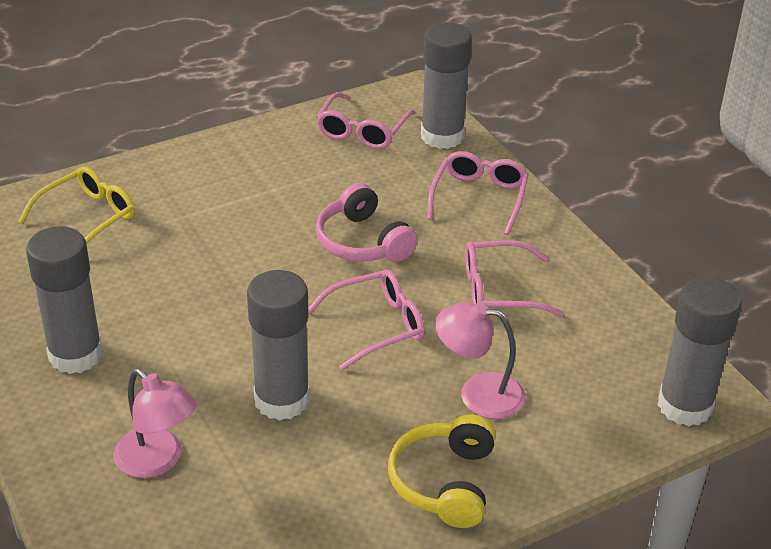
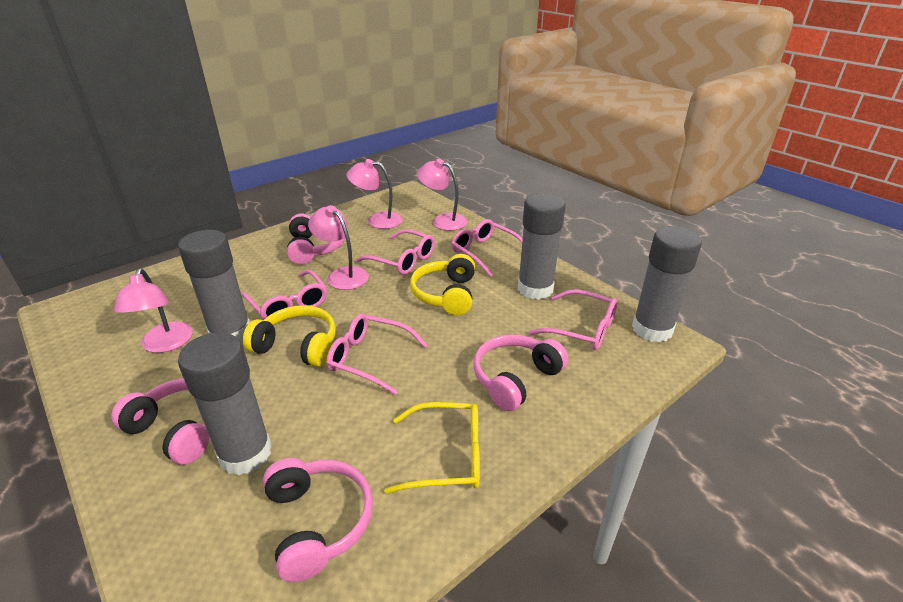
pink glasses: 4 -> 5
pink headphones: 1 -> 4
pink lamp: 2 -> 4
yellow headphones: 1 -> 2

